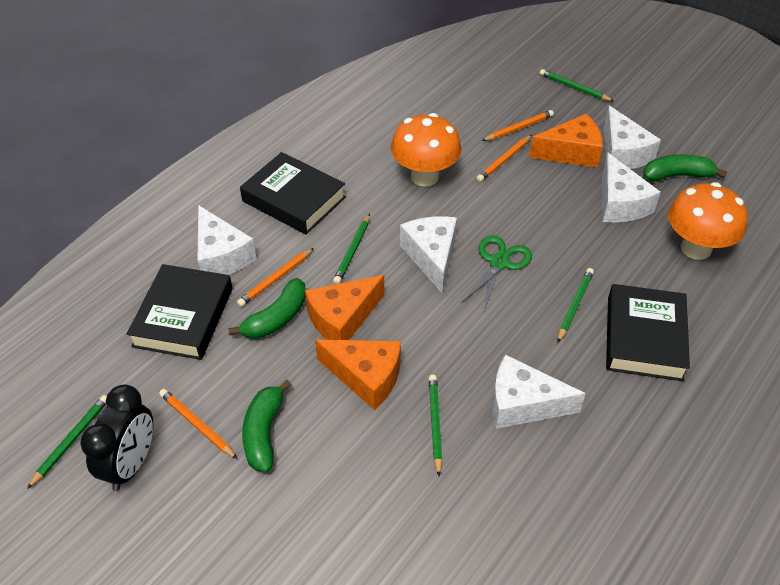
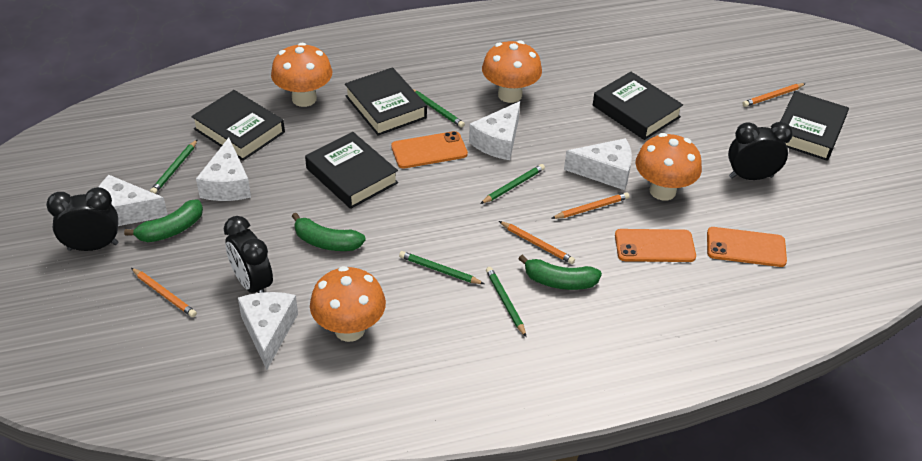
black book: 3 -> 5
black clock: 1 -> 3
green scissors: 1 -> 0
orange cheese: 3 -> 0
orange mushroom: 2 -> 4
orange phone: 0 -> 3

